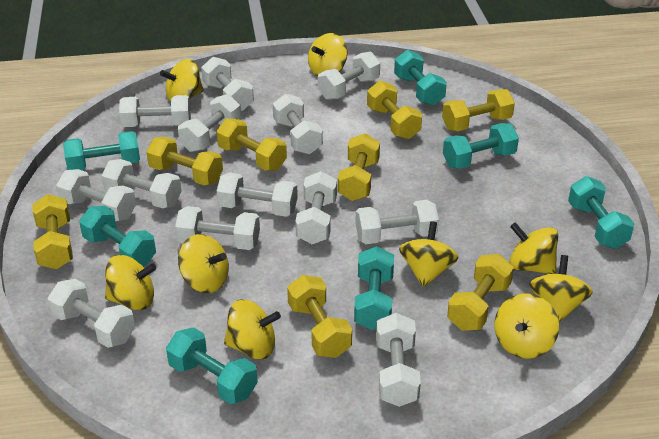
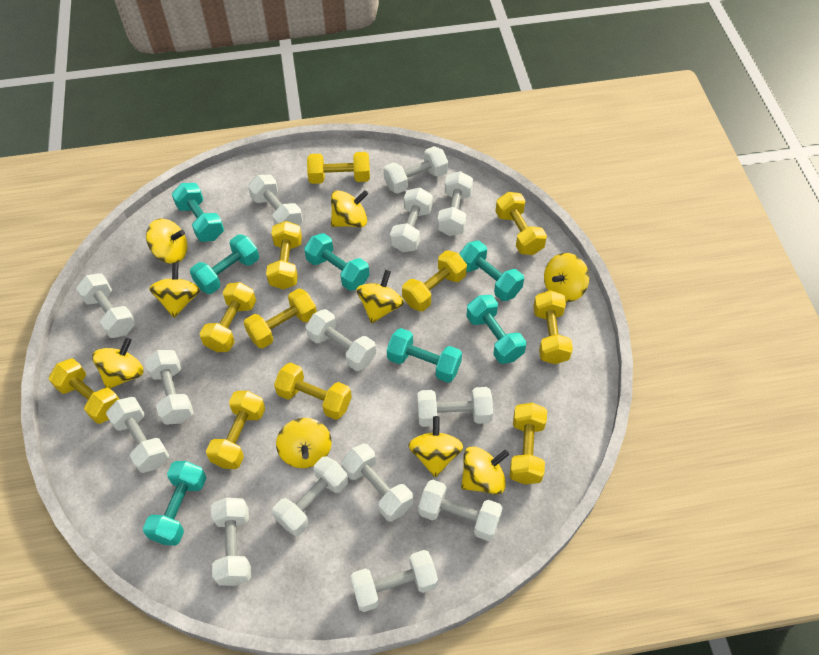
white dumbbell: 13 -> 14
yellow dumbbell: 8 -> 11

